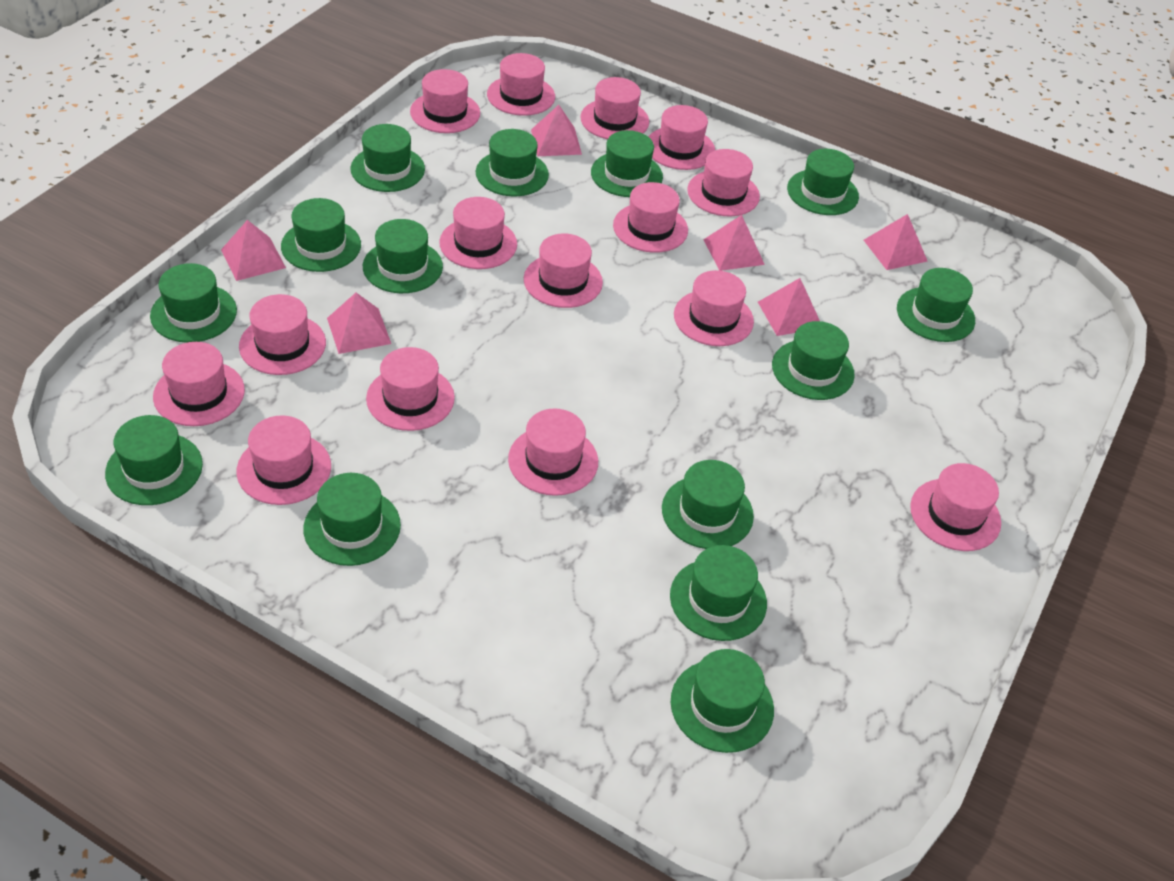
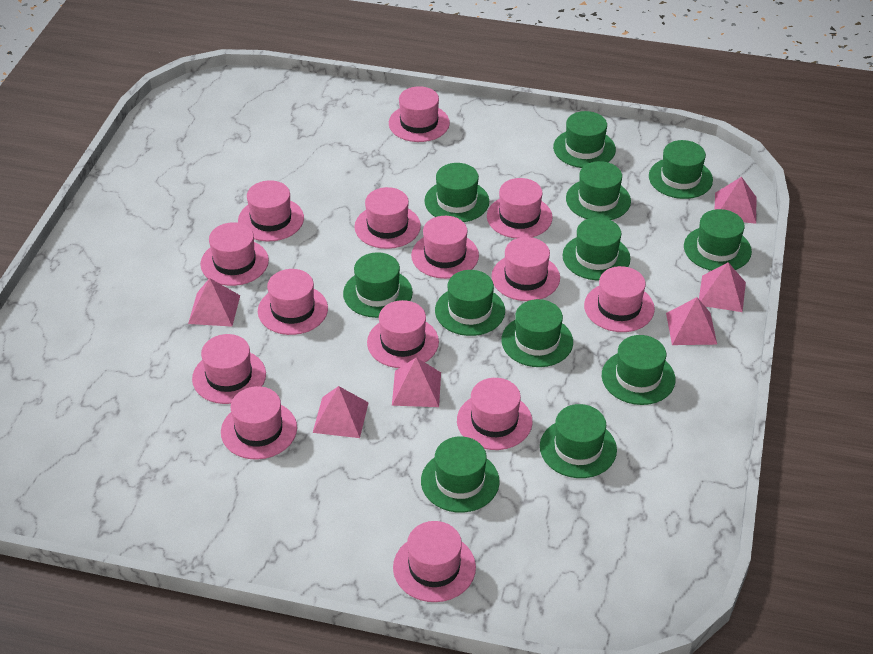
green hat: 14 -> 12
pink hat: 15 -> 14

